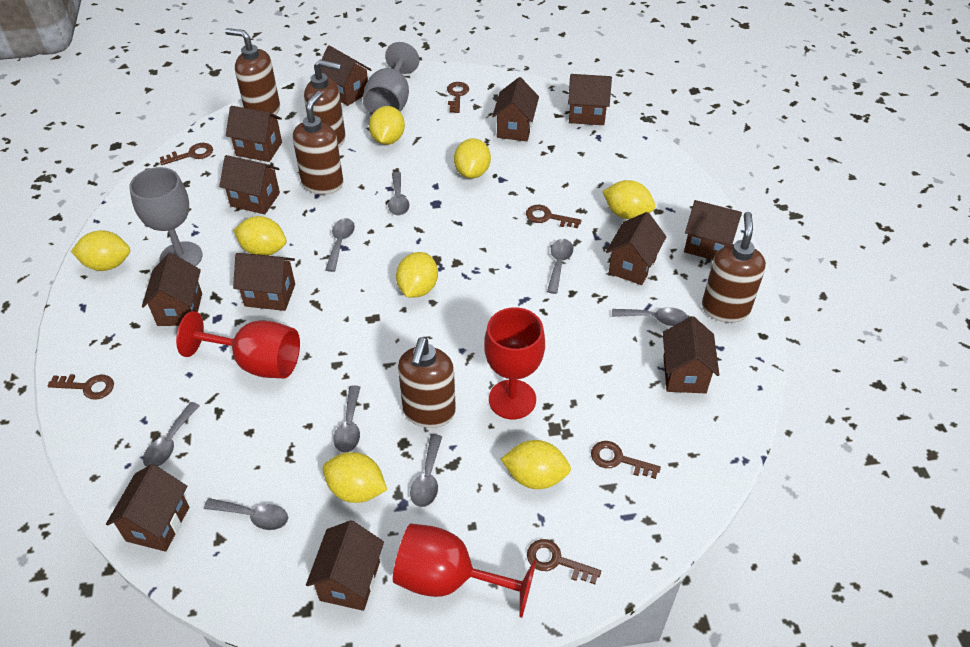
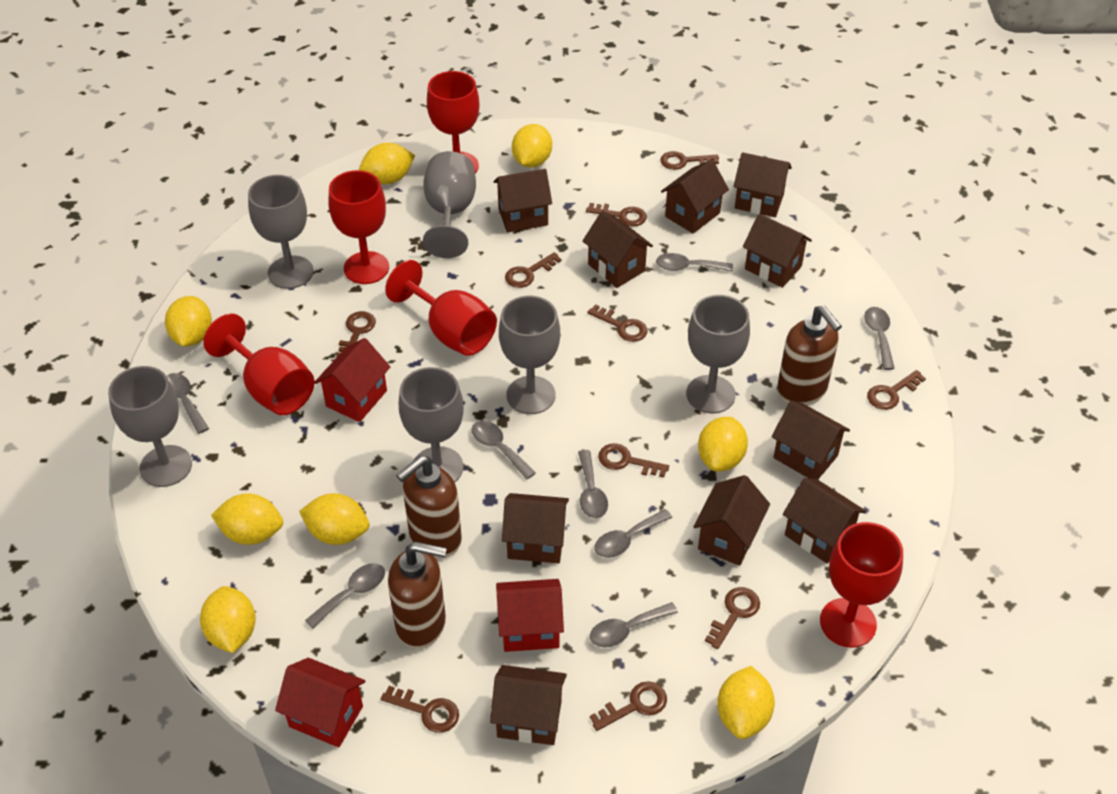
brown house: 12 -> 10
brown key: 6 -> 10
brown soap dispenser: 5 -> 3
grey goblet: 2 -> 6
red goblet: 3 -> 5
red house: 0 -> 3

